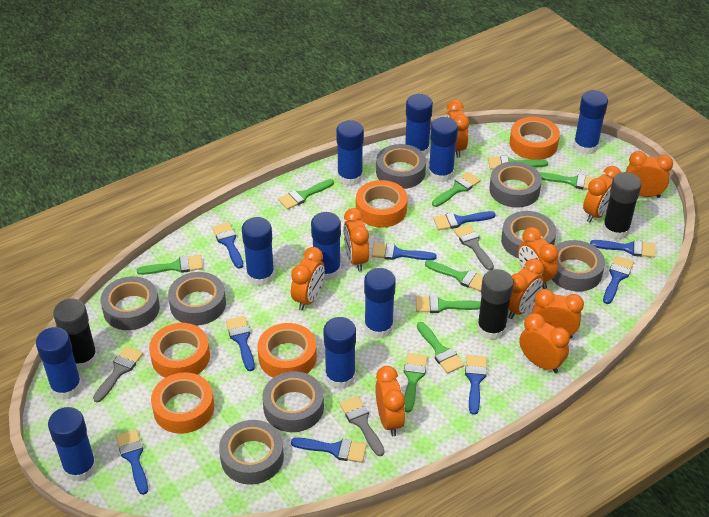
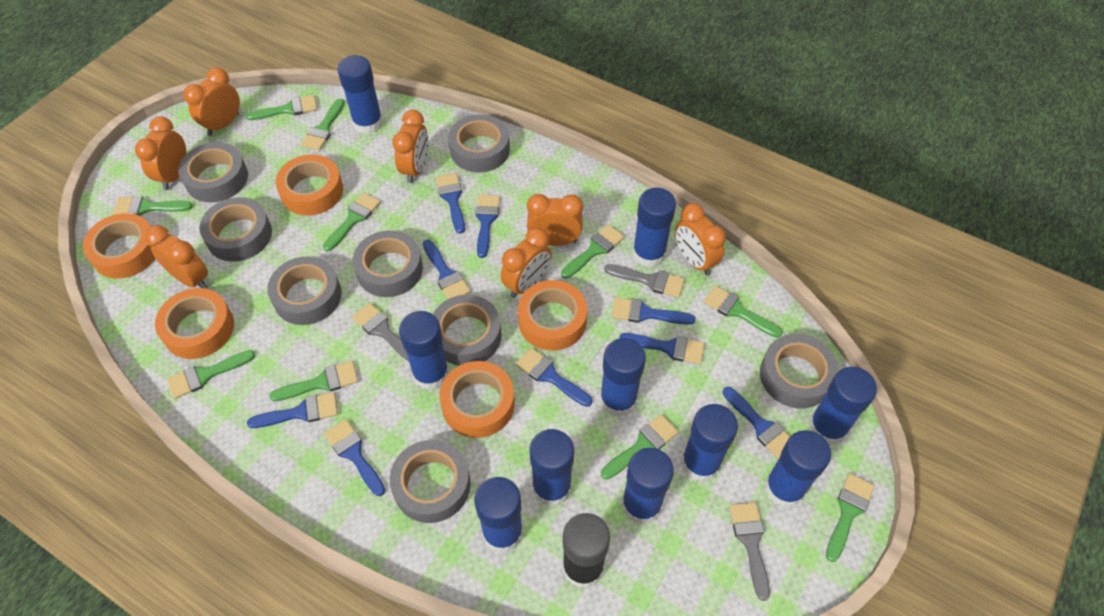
black glue stick: 3 -> 1
green brush: 9 -> 10
orange clock: 10 -> 7

